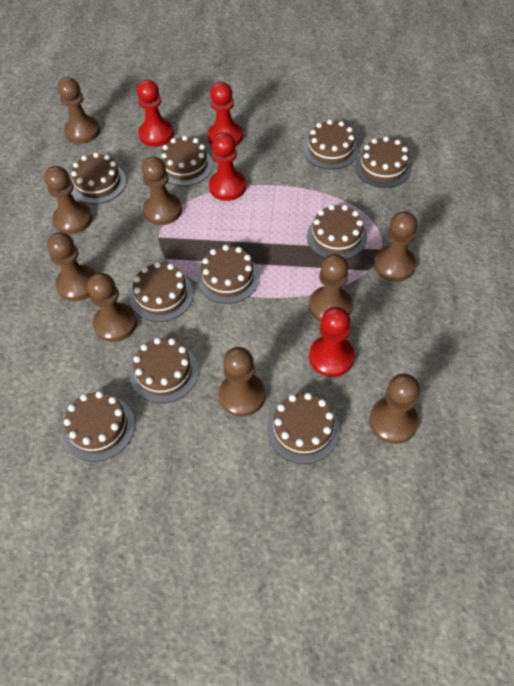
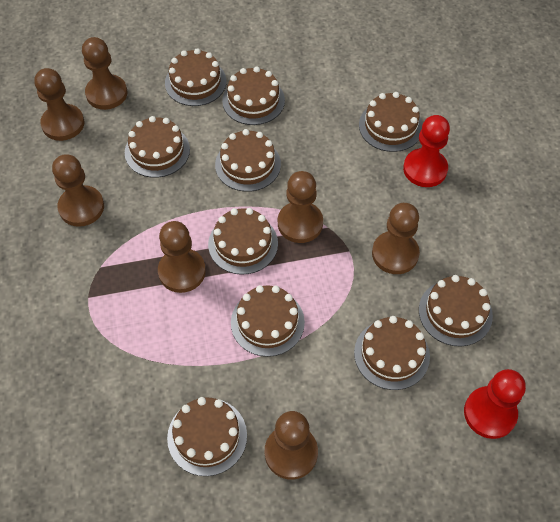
brown pawn: 9 -> 7
red pawn: 4 -> 2

